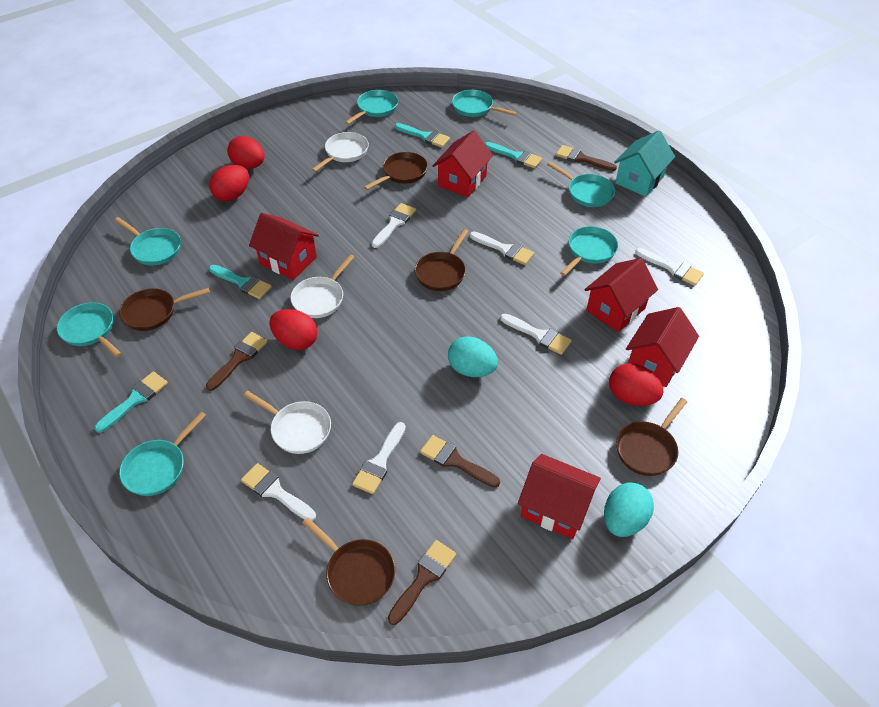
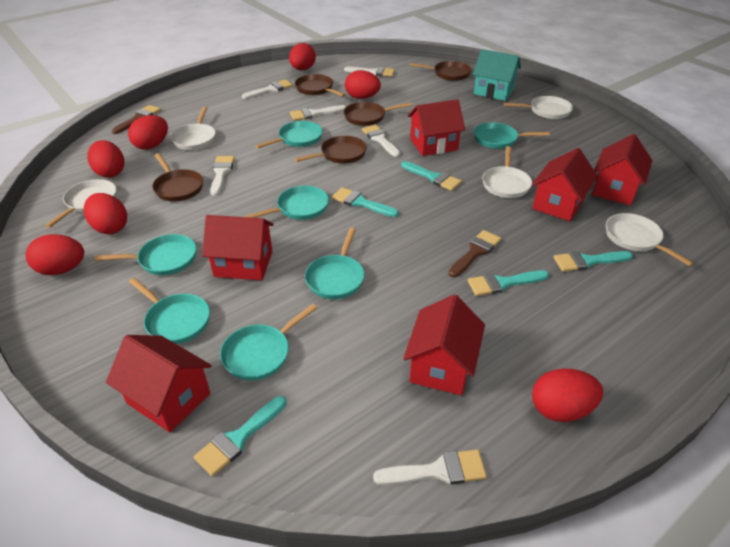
brown brush: 4 -> 2
red egg: 4 -> 7
red house: 5 -> 6
turquoise brush: 4 -> 5
turquoise egg: 2 -> 0
white pan: 3 -> 5

